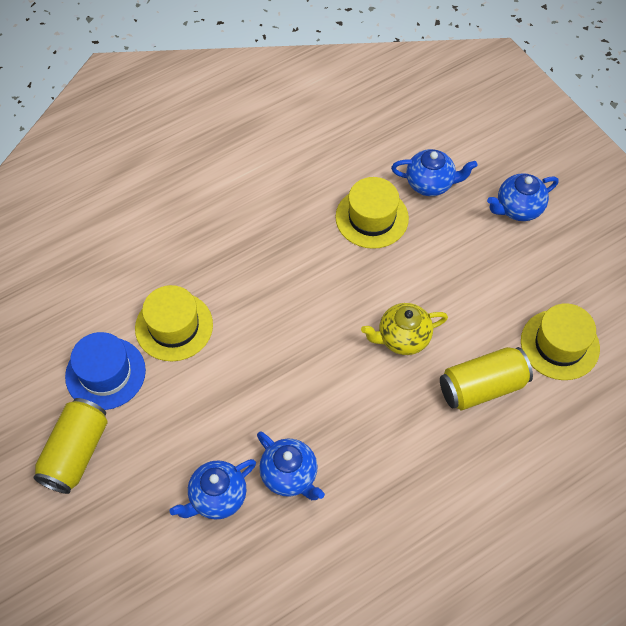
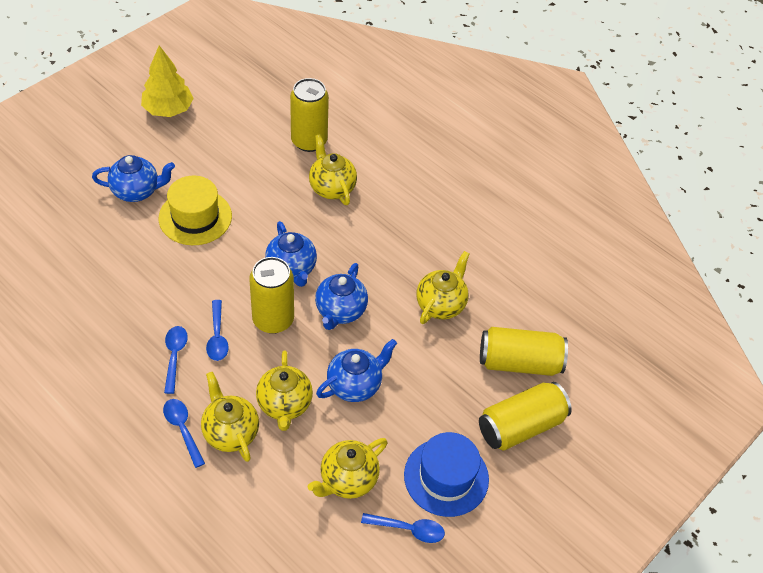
blue spoon: 0 -> 4
yellow can: 2 -> 4
yellow hat: 3 -> 1
yellow teapot: 1 -> 5
yellow tree: 0 -> 1

